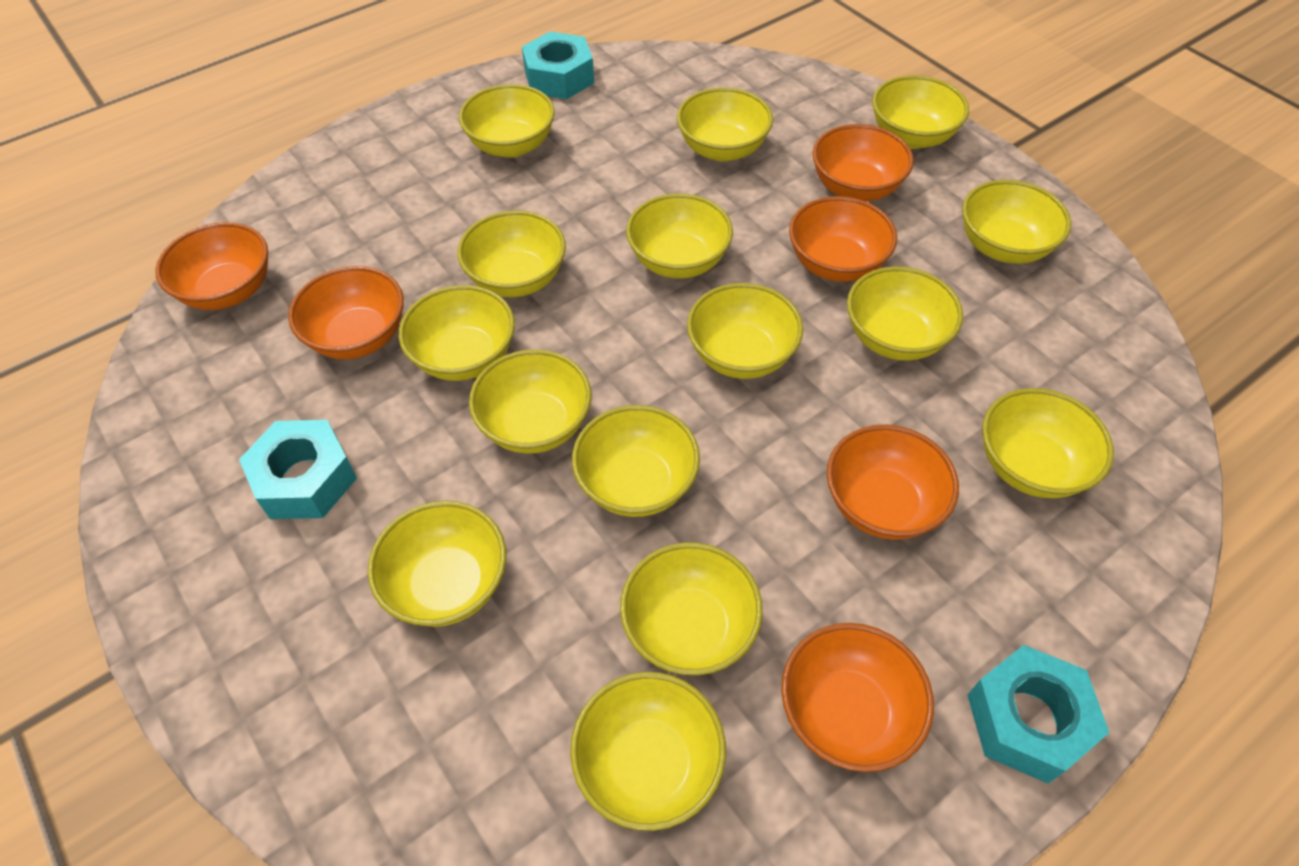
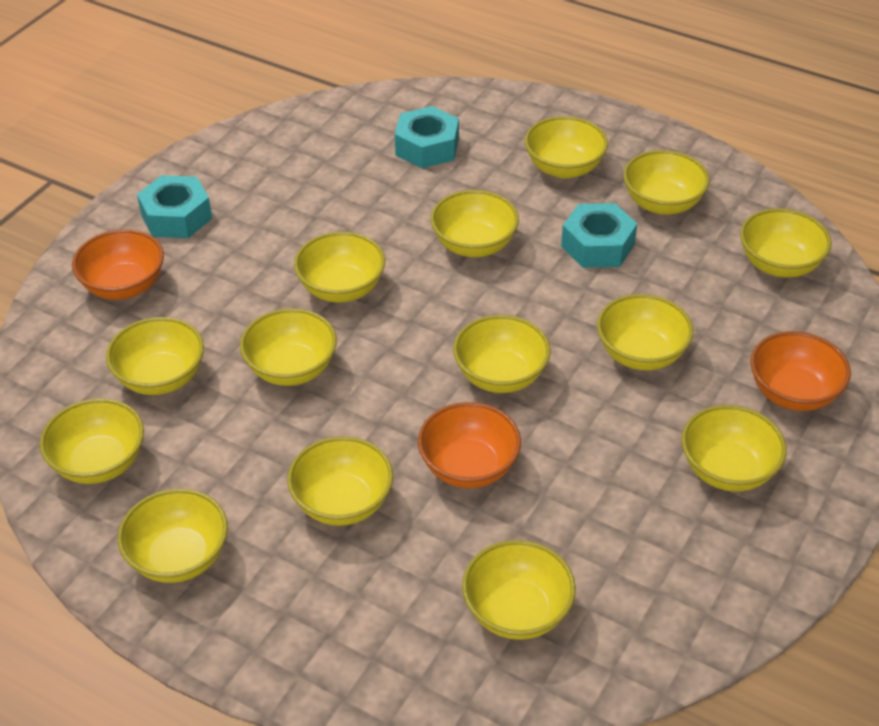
orange bowl: 6 -> 3
yellow bowl: 15 -> 14

